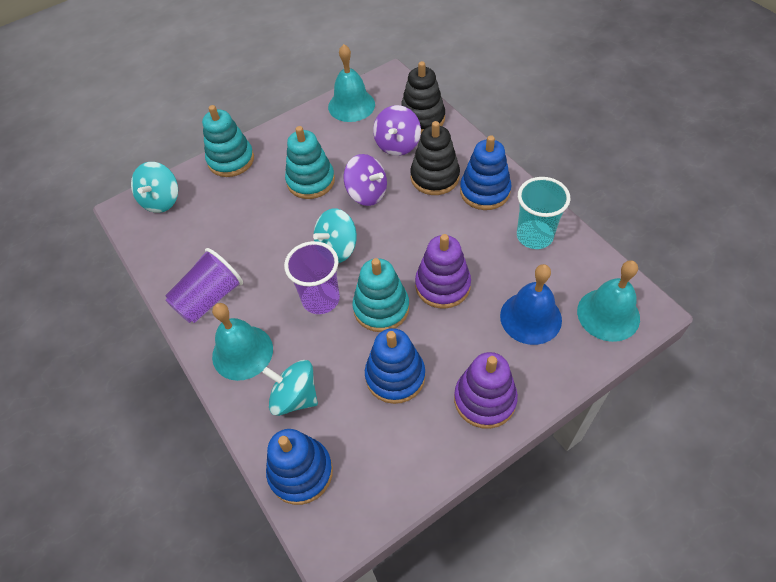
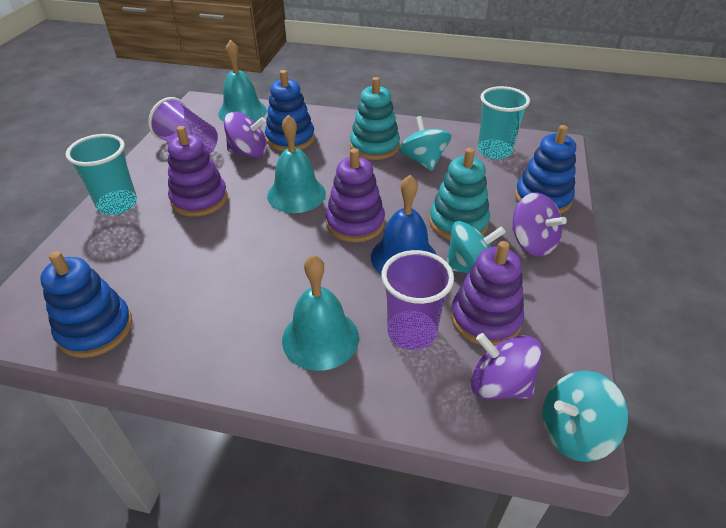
black stacking toy: 2 -> 0
purple spinning top: 2 -> 3
purple stacking toy: 2 -> 3
turquoise cup: 1 -> 2
turquoise stacking toy: 3 -> 2

